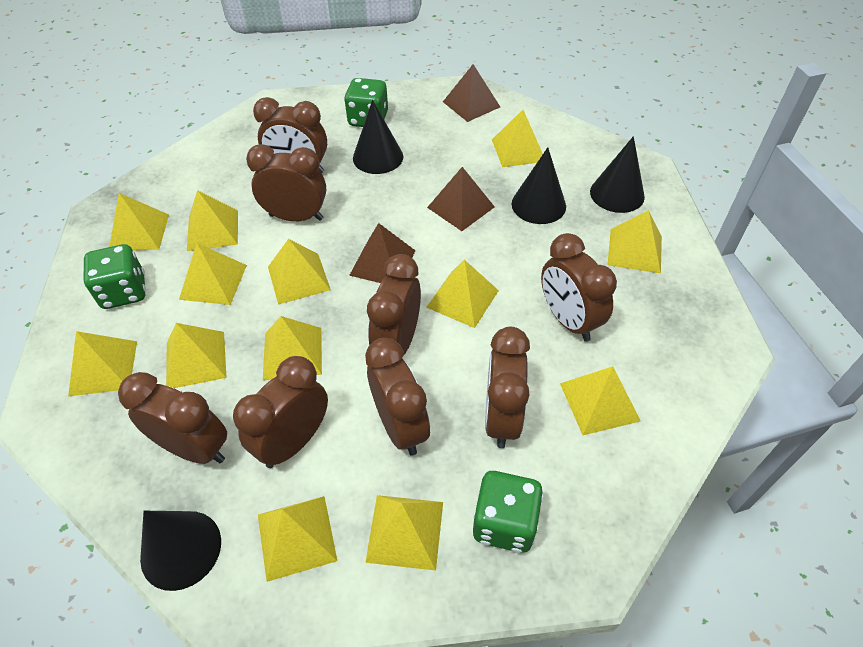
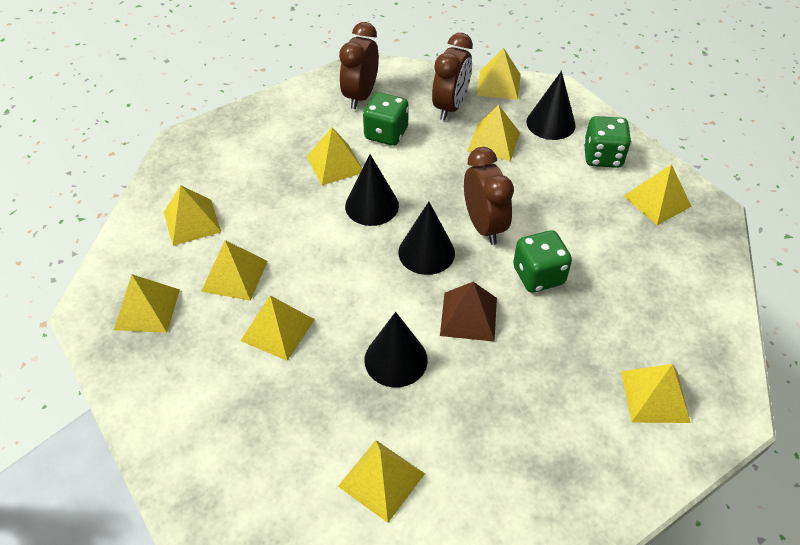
brown clock: 8 -> 3
brown pyramid: 3 -> 1
yellow pyramid: 13 -> 10

